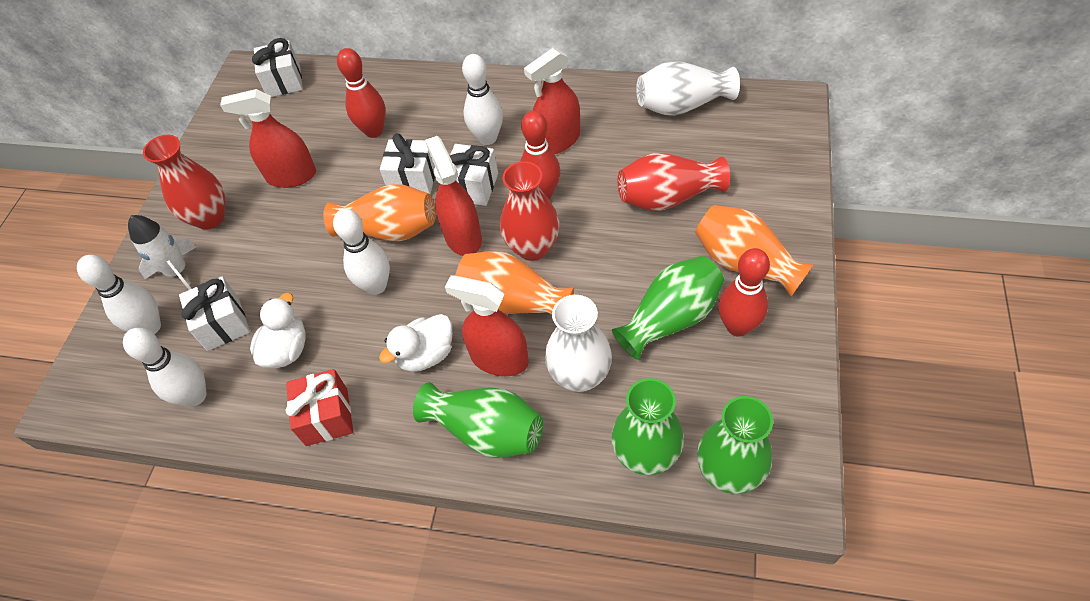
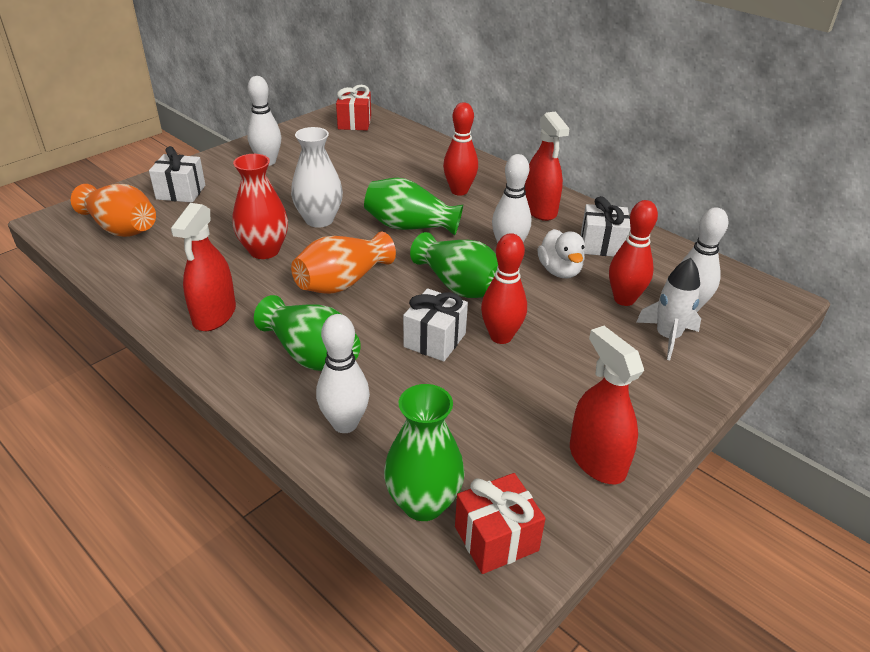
orange vase: 3 -> 2
red gift: 1 -> 2
red spray bottle: 4 -> 3
red vase: 3 -> 1
white duck: 2 -> 1
white gift: 4 -> 3
white vase: 2 -> 1

